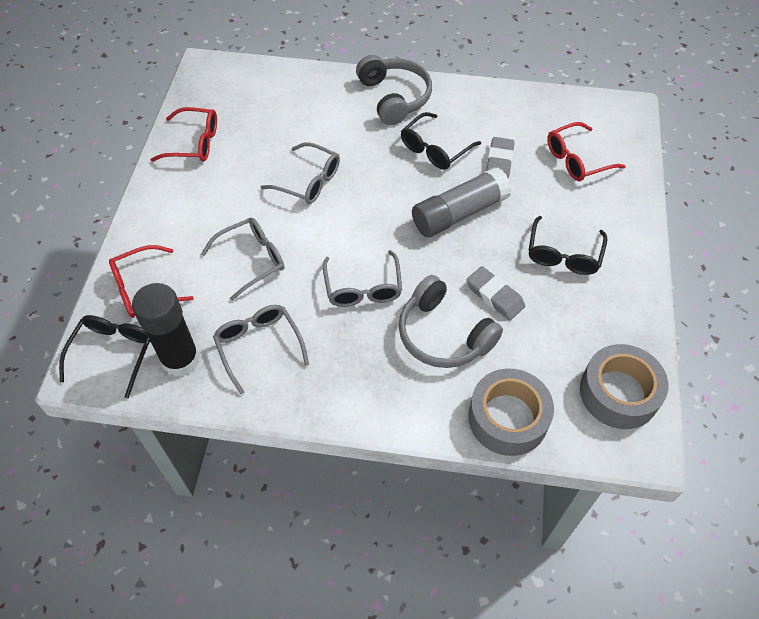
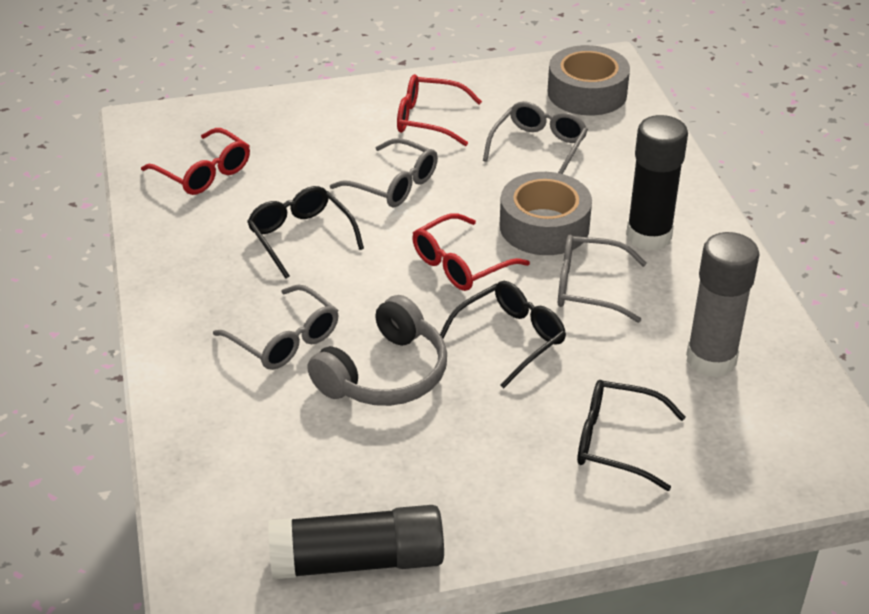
black glue stick: 1 -> 2
grey eraser: 2 -> 0
grey headphones: 2 -> 1

